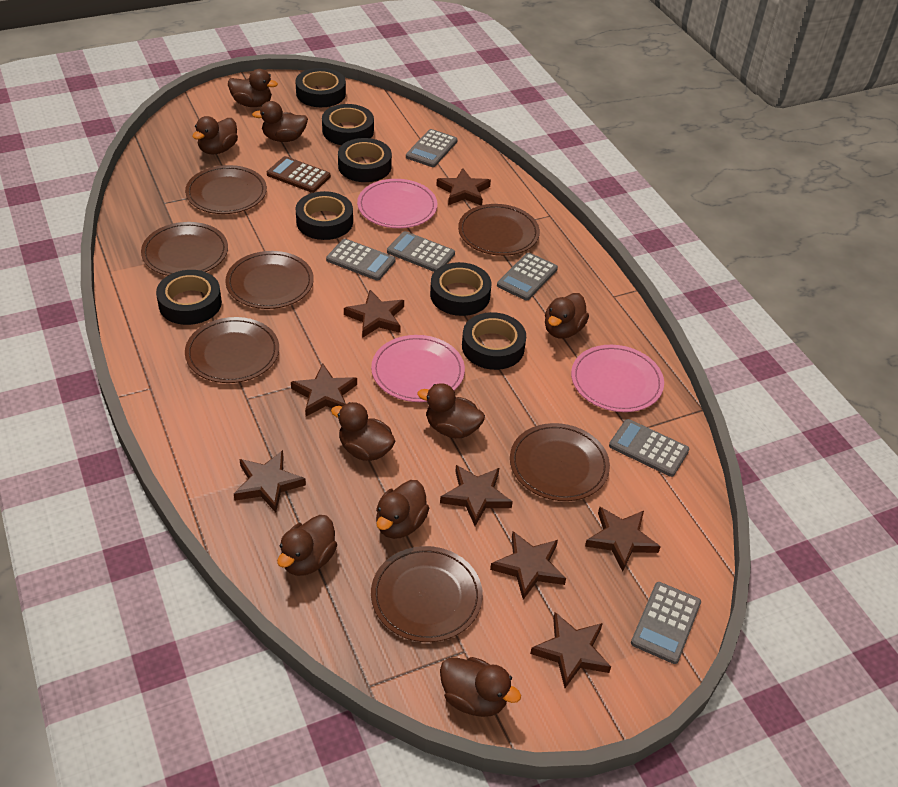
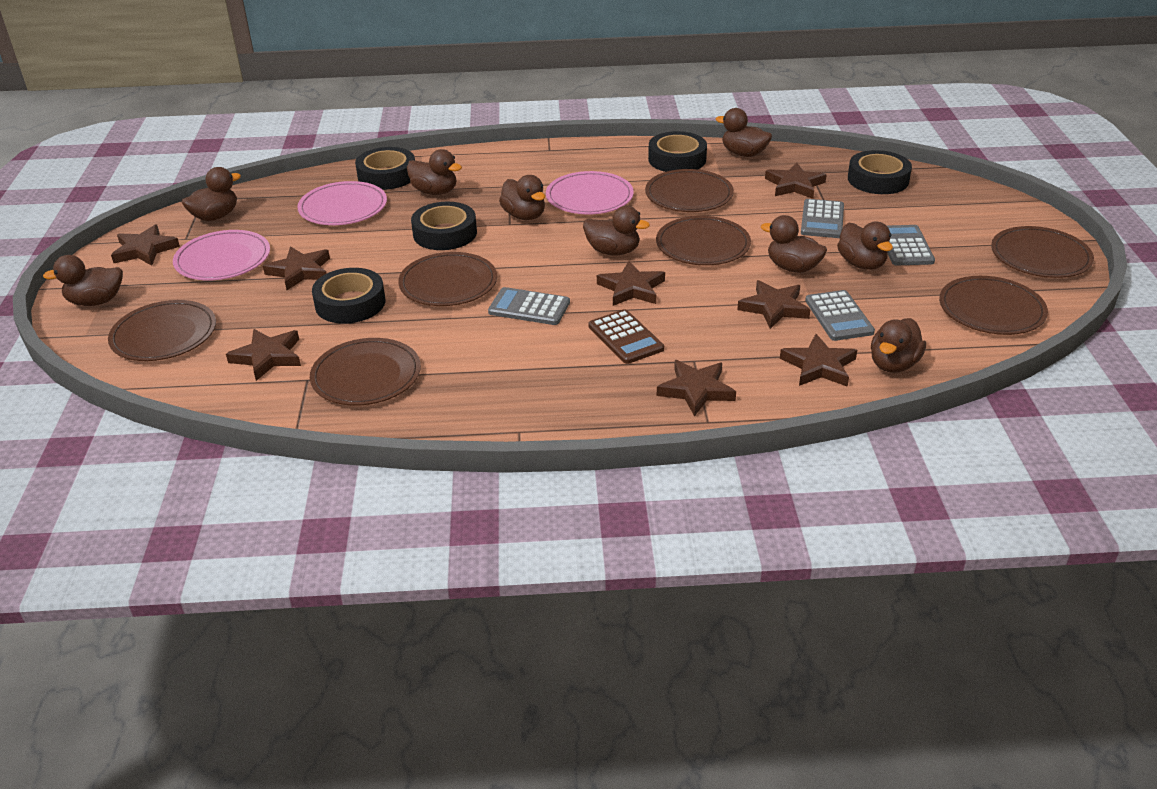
black tape: 7 -> 5
grey calculator: 6 -> 4

